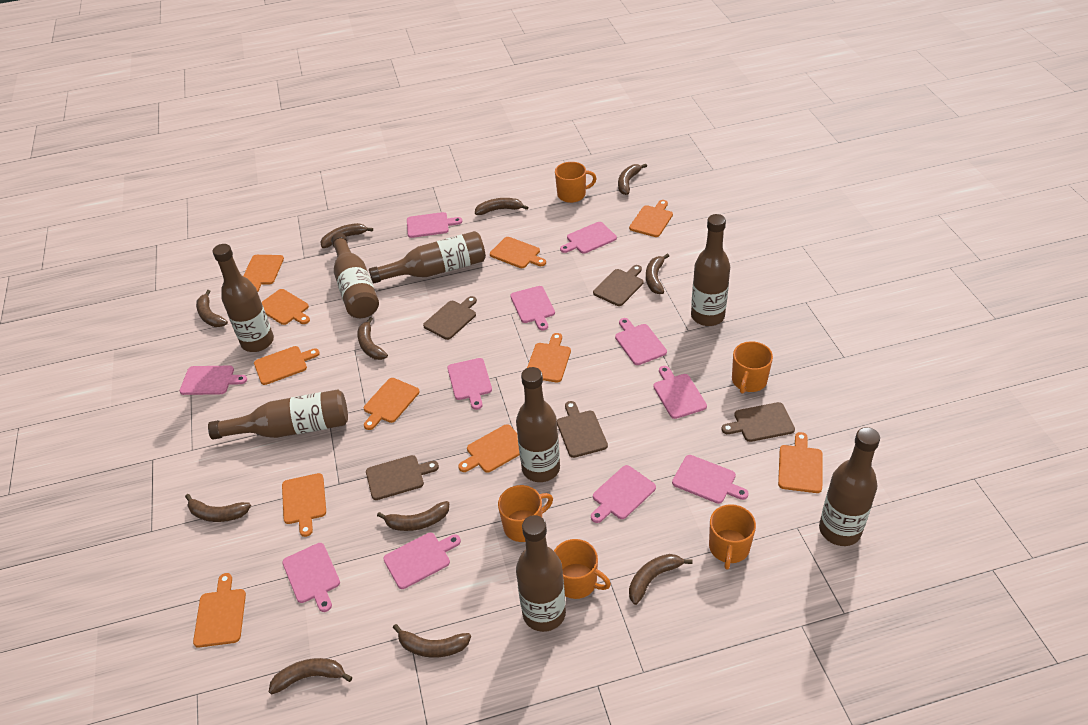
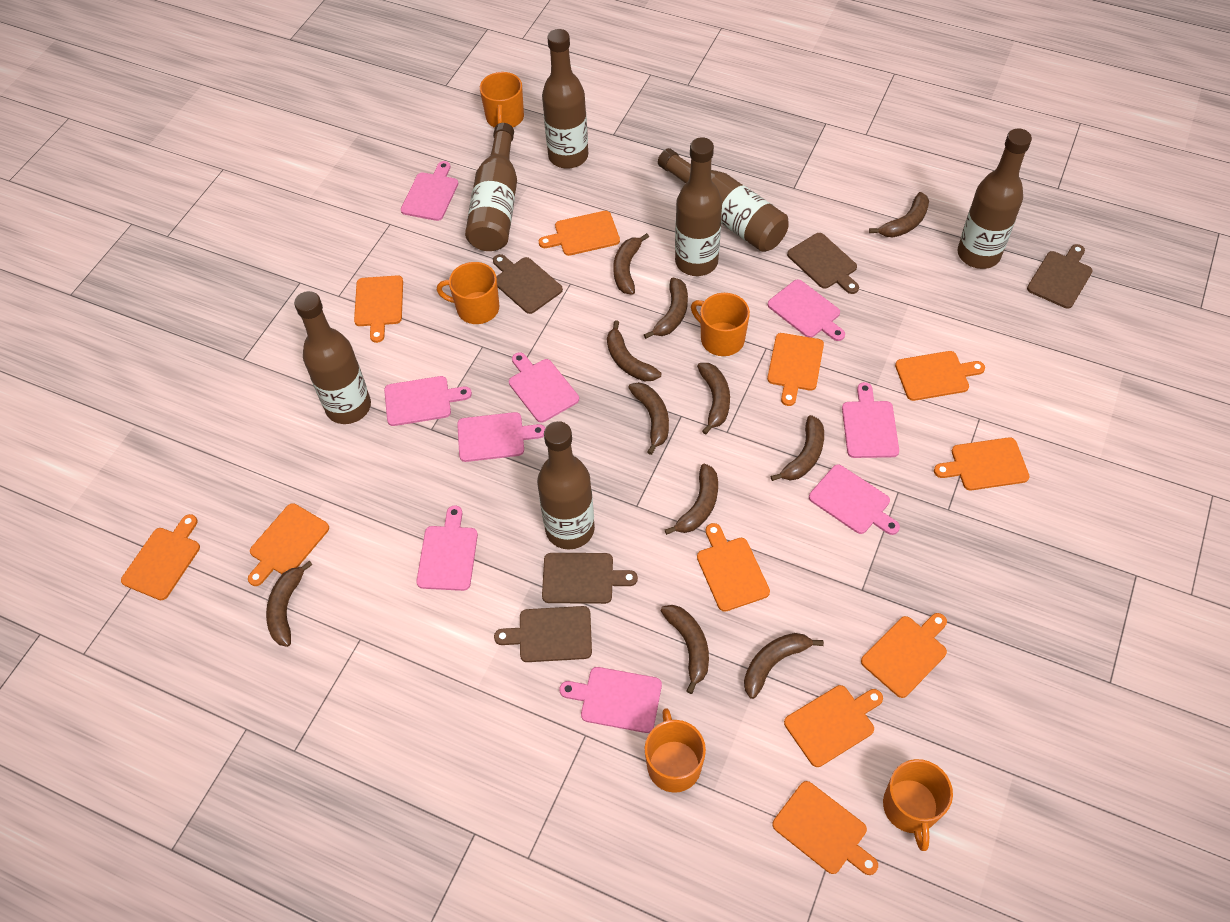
brown bottle: 8 -> 7
pink cutting board: 11 -> 9

